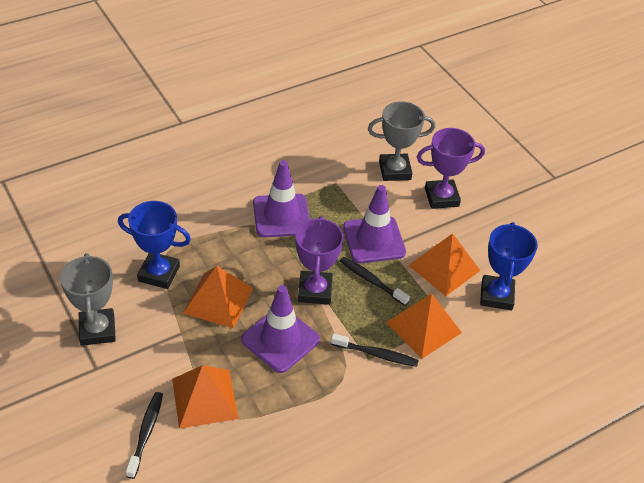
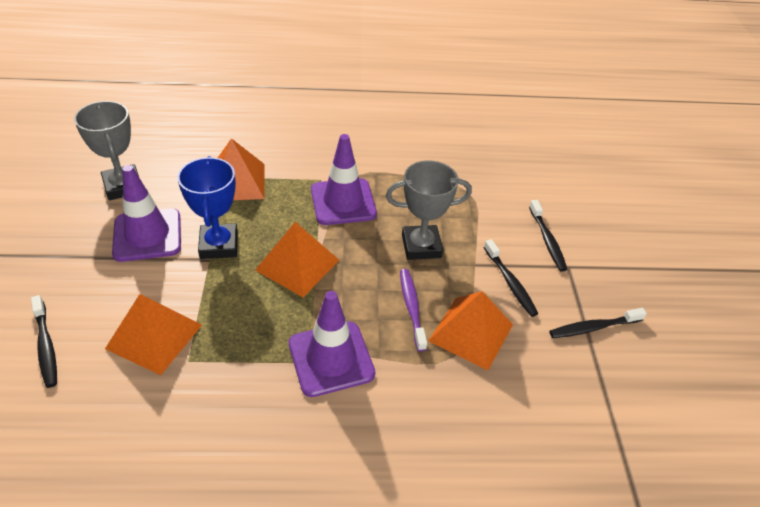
black toothbrush: 3 -> 4
blue trophy: 2 -> 1
purple toothbrush: 0 -> 1
purple trophy: 2 -> 0

